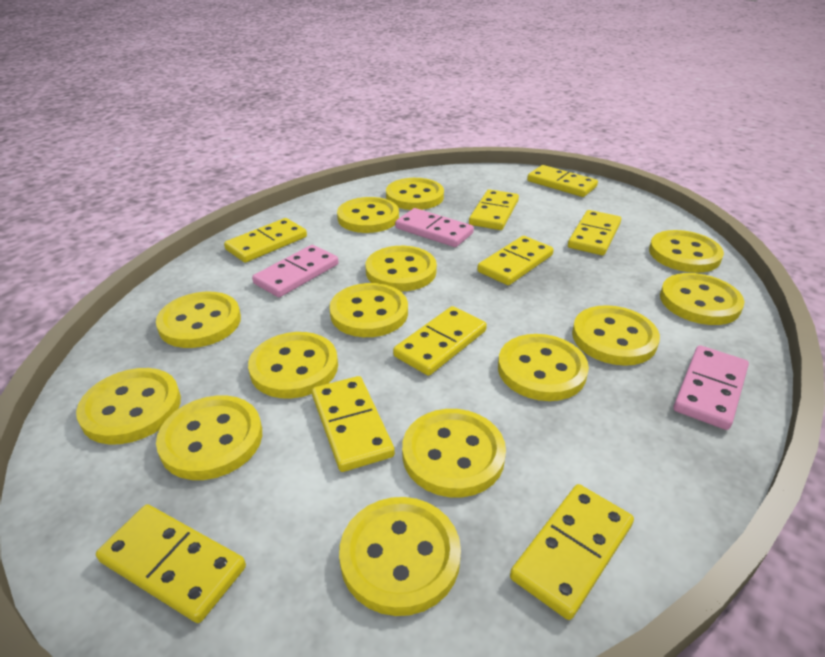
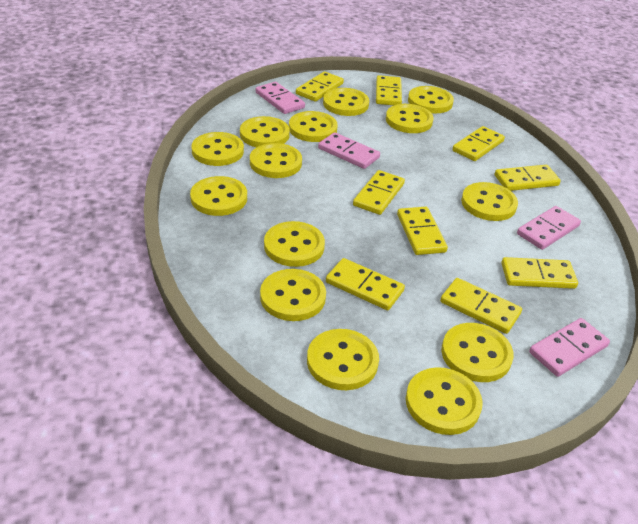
pink domino: 3 -> 4

